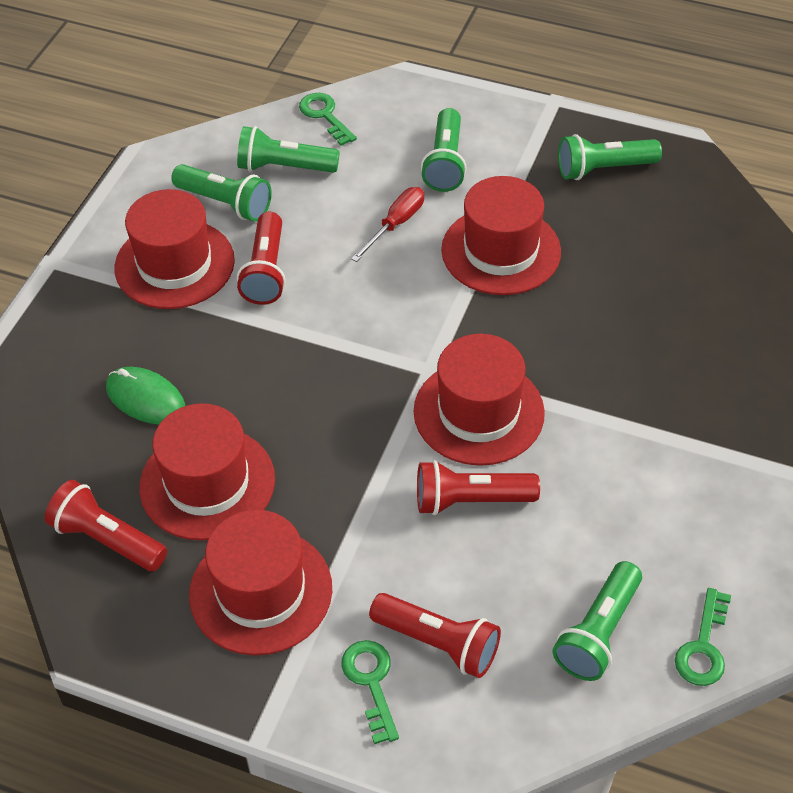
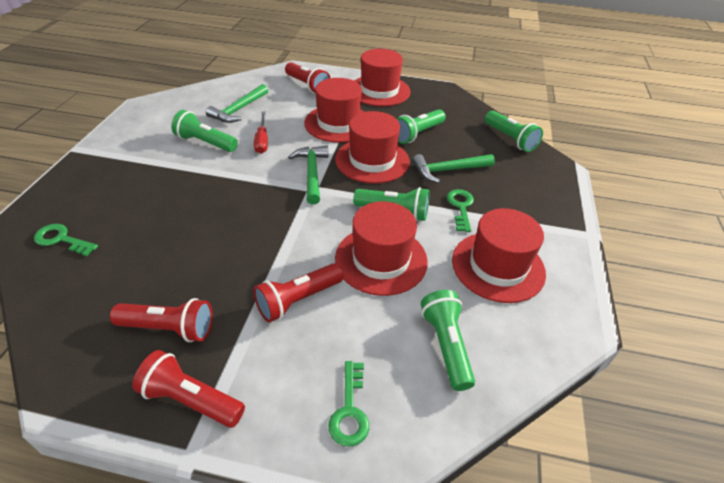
green hammer: 0 -> 3
green mouse: 1 -> 0

